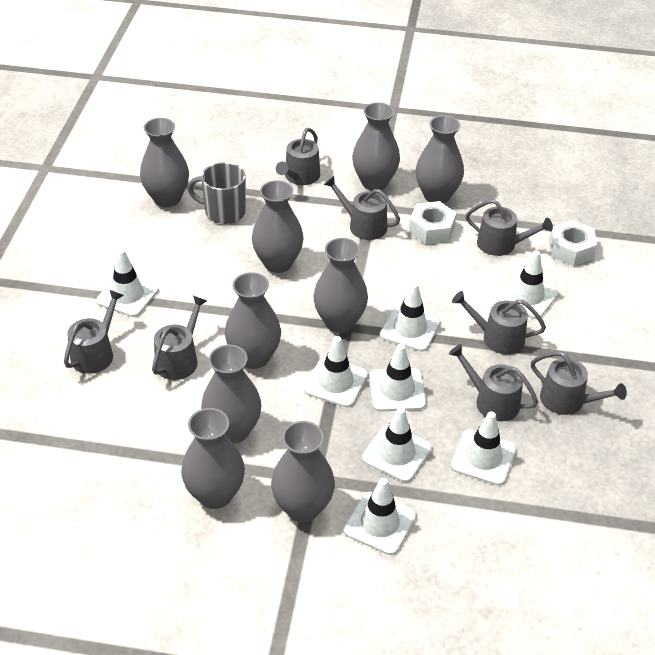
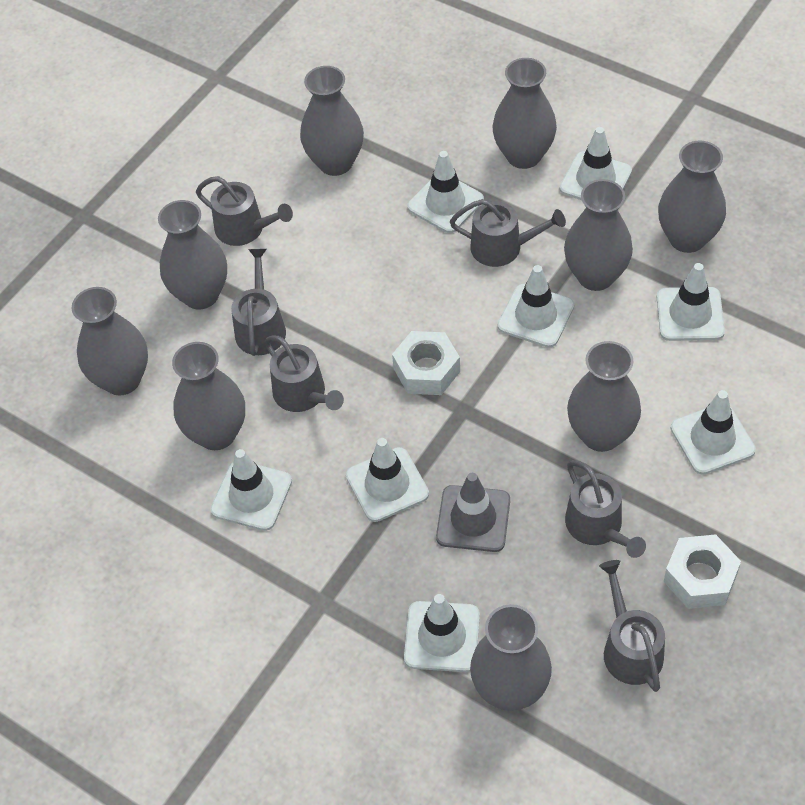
grey mug: 1 -> 0
grey traffic cone: 0 -> 1
grey watering can: 8 -> 6

